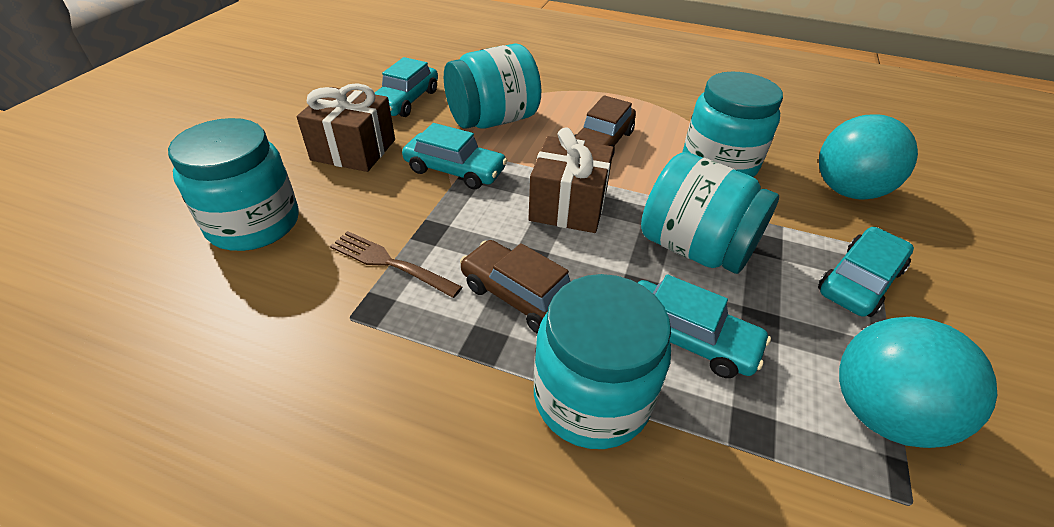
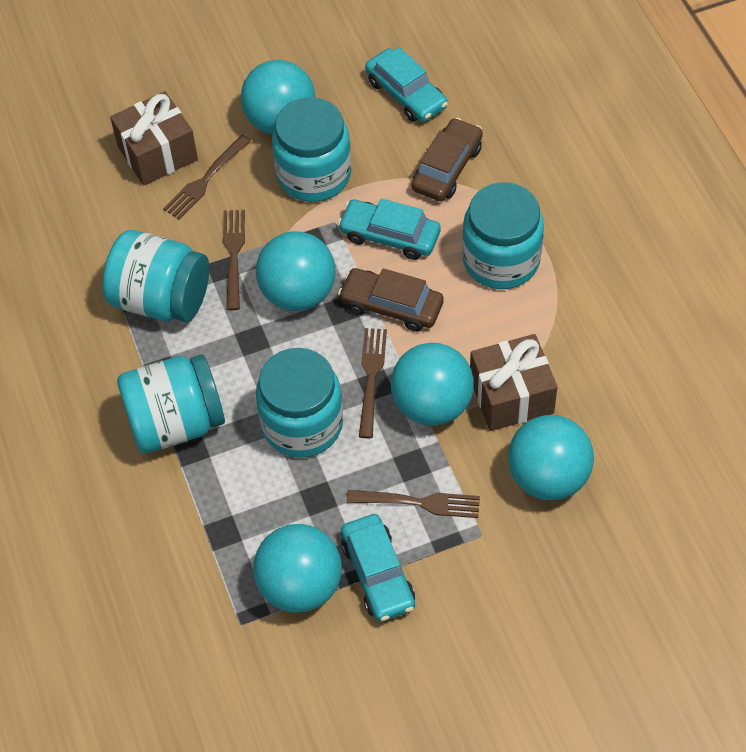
brown fork: 1 -> 4
turquoise ball: 2 -> 5
turquoise car: 4 -> 3

